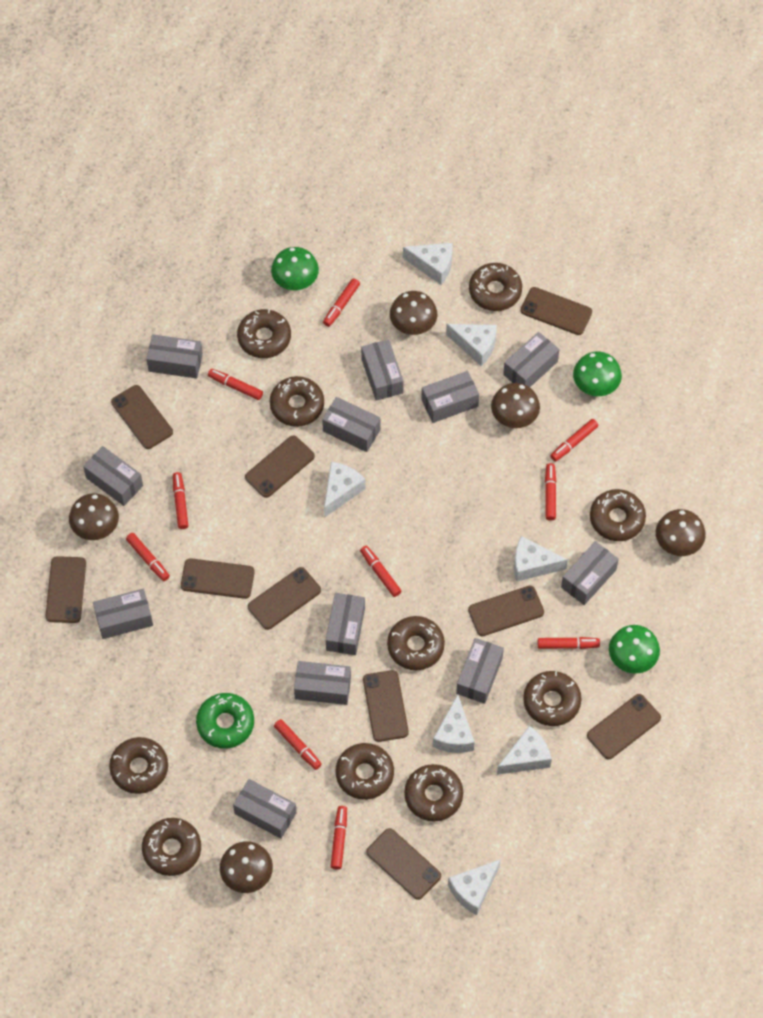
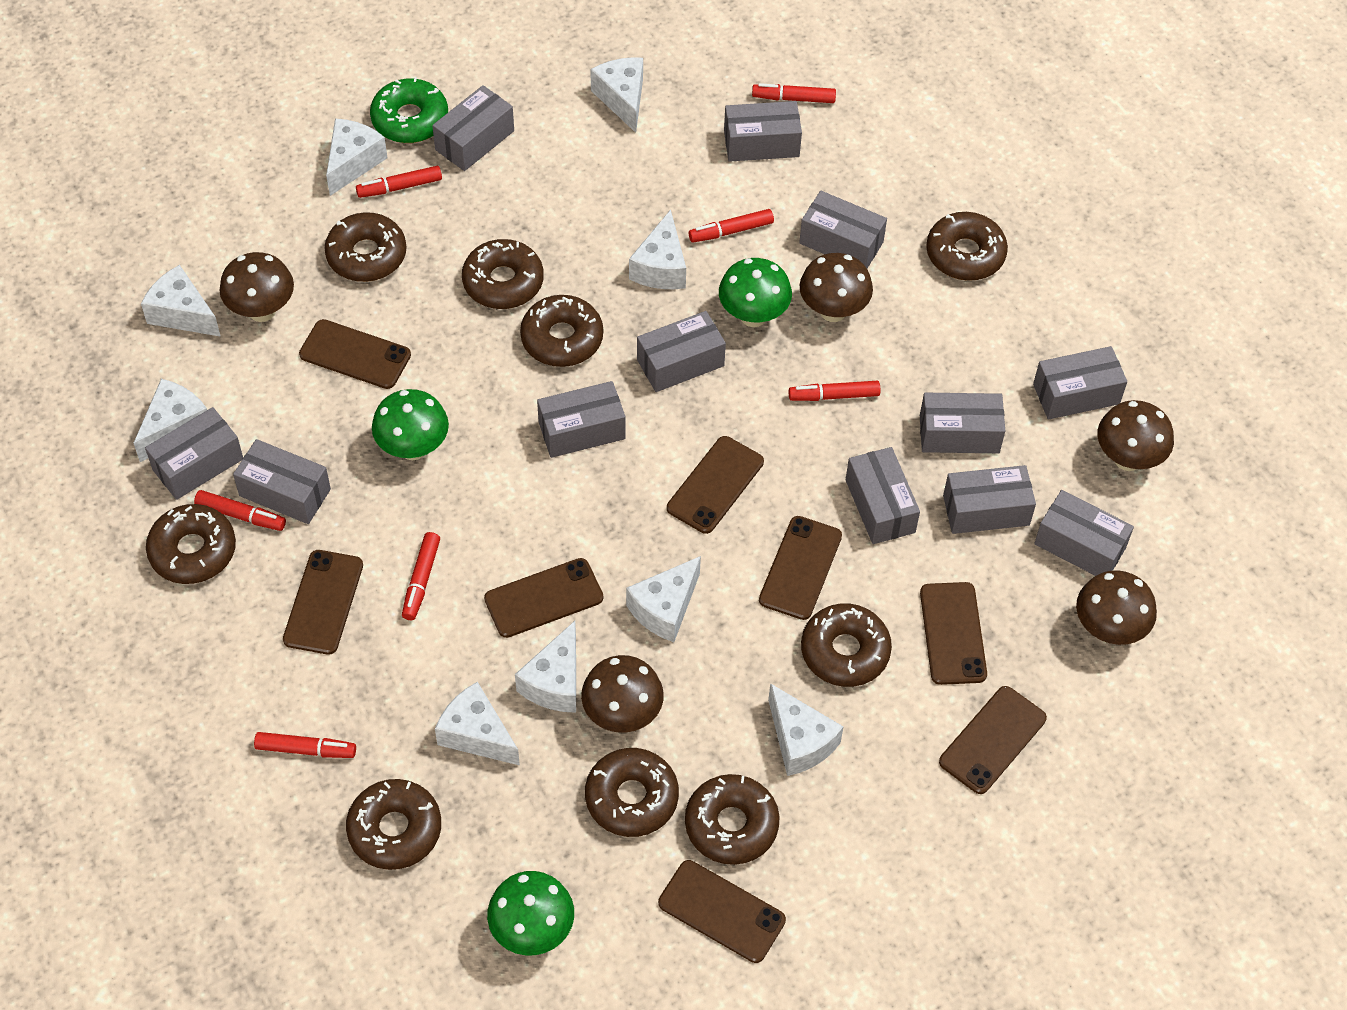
brown donut: 10 -> 9
brown phone: 10 -> 8
red marker: 10 -> 7
white cheese: 7 -> 9

